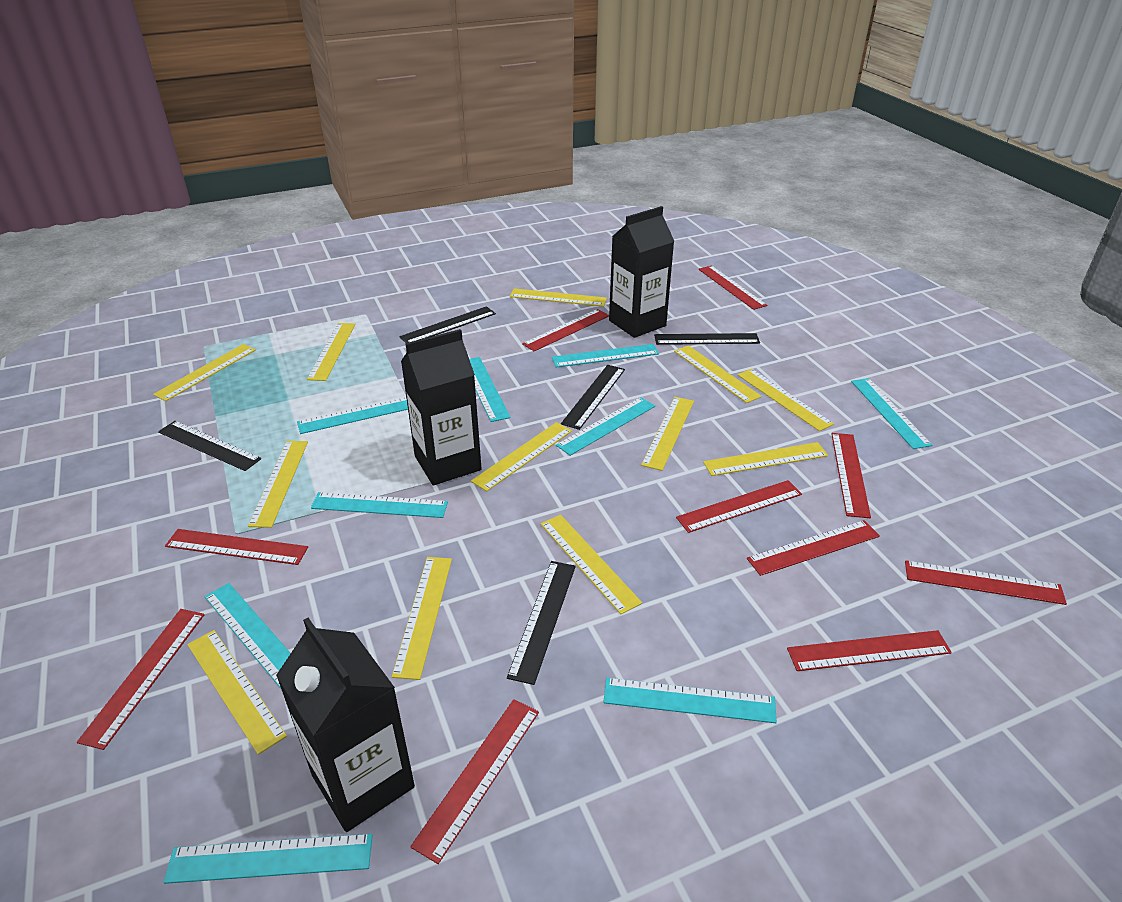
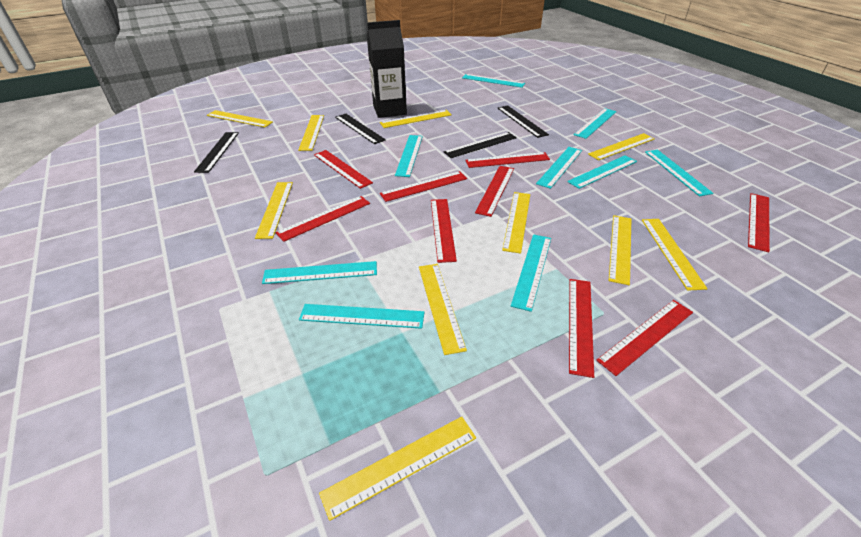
black carton: 3 -> 1
black ruler: 5 -> 4
red ruler: 10 -> 9
yellow ruler: 12 -> 10

